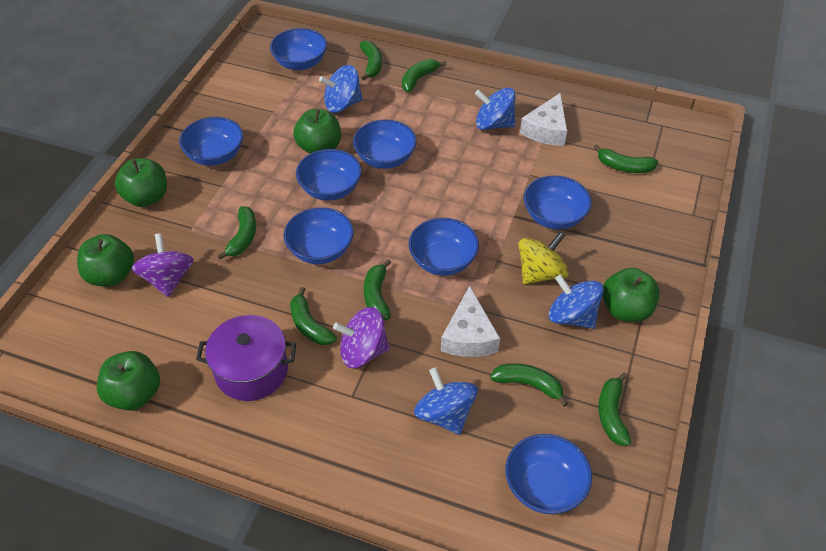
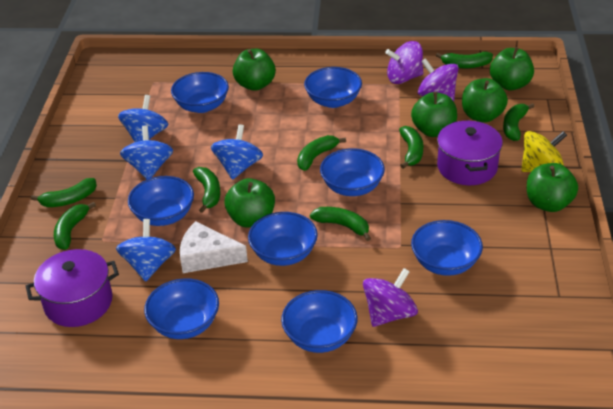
green apple: 5 -> 6
purple pot: 1 -> 2
purple spinning top: 2 -> 3
white cheese: 2 -> 1

